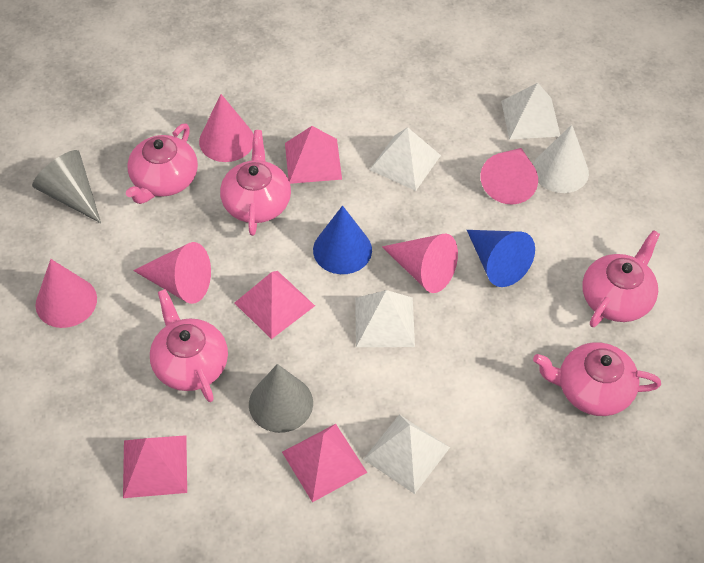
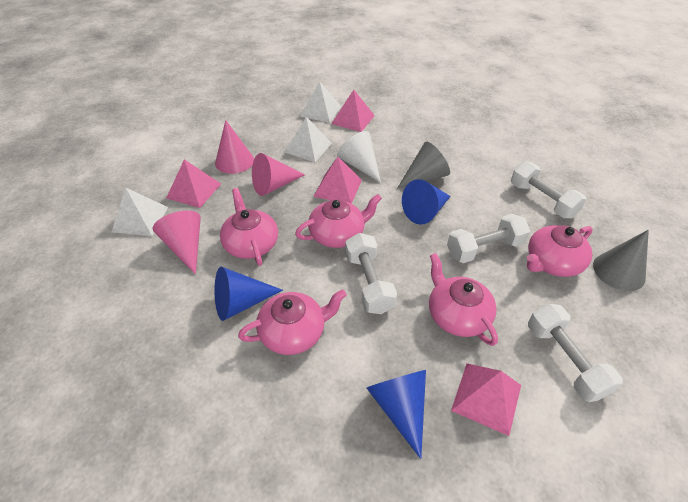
blue cone: 2 -> 3
pink cone: 5 -> 3
white dumbbell: 0 -> 4
white pyramid: 4 -> 3

